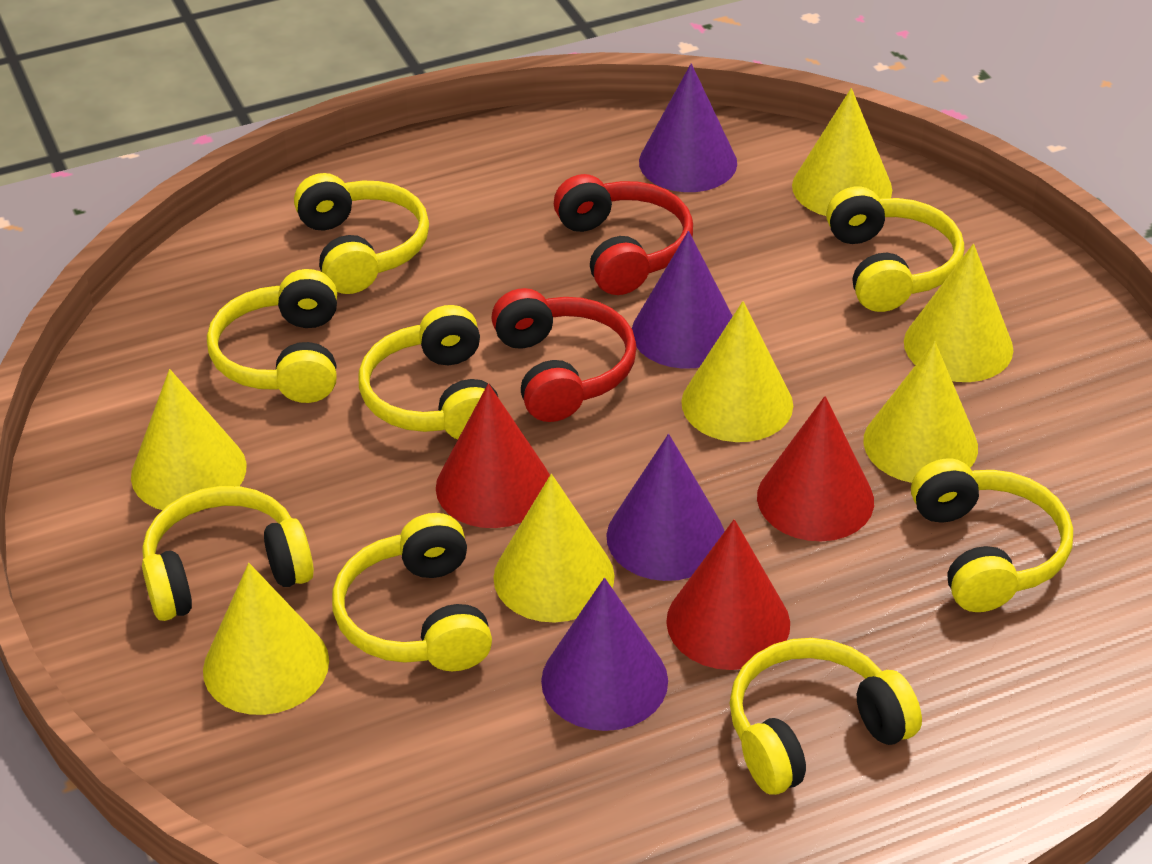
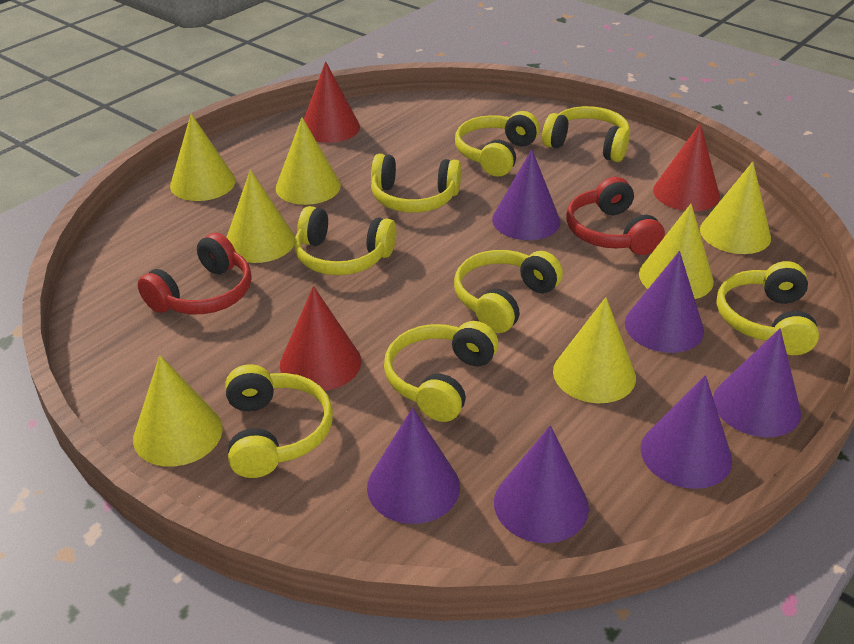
purple cone: 4 -> 6

